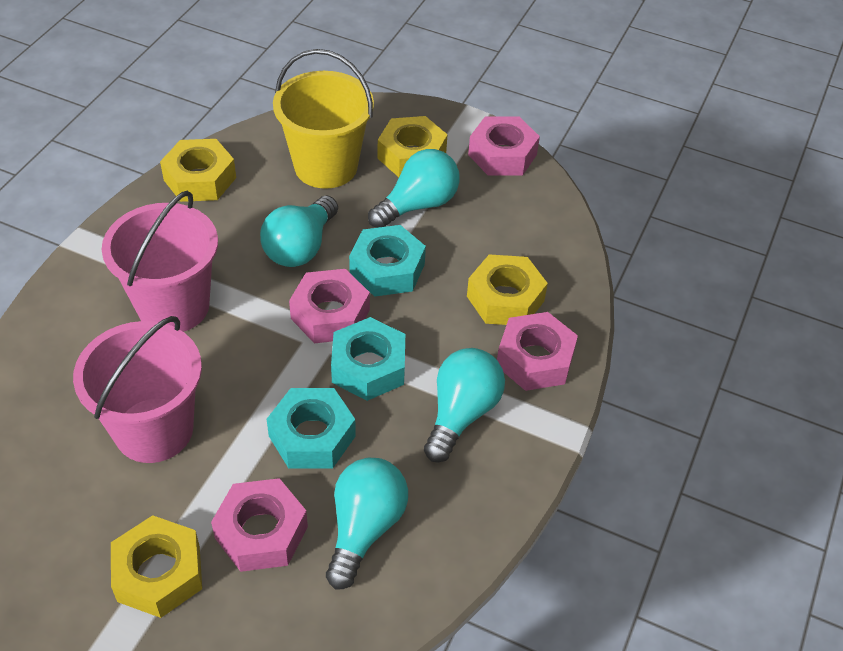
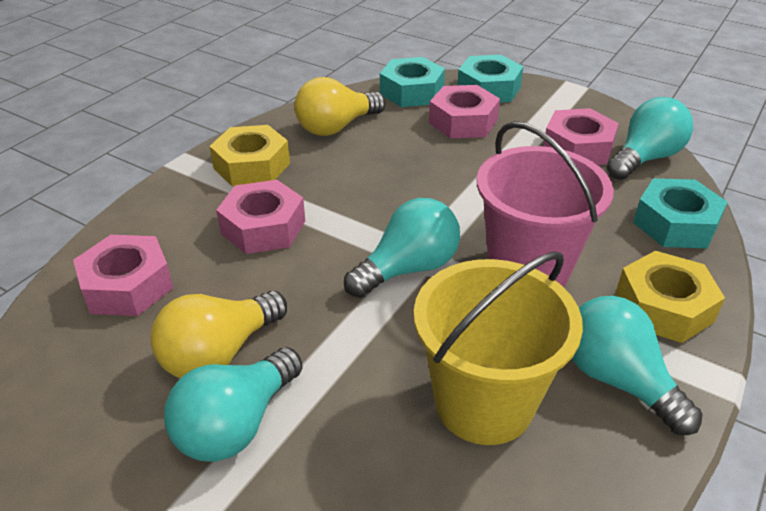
pink bucket: 2 -> 1
yellow light bulb: 0 -> 2
yellow nut: 4 -> 2

